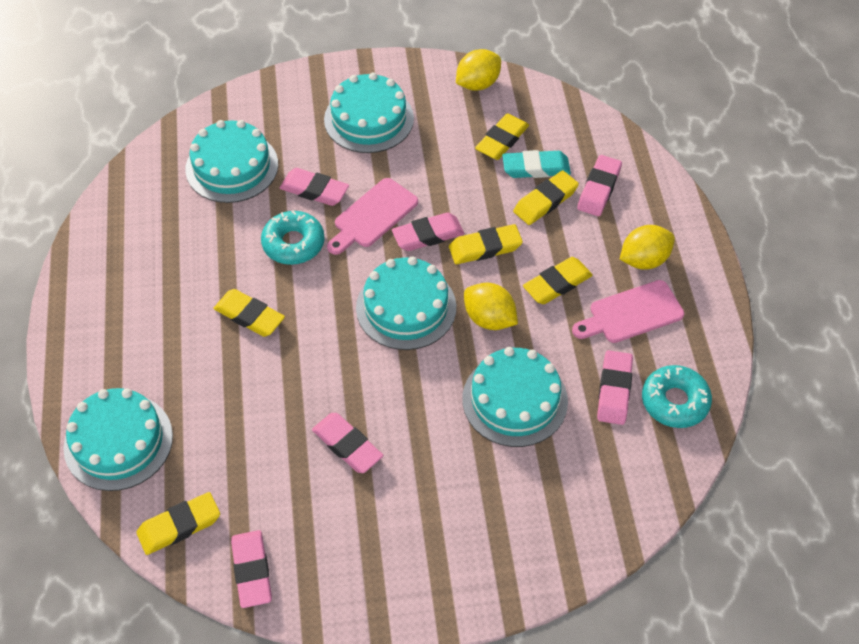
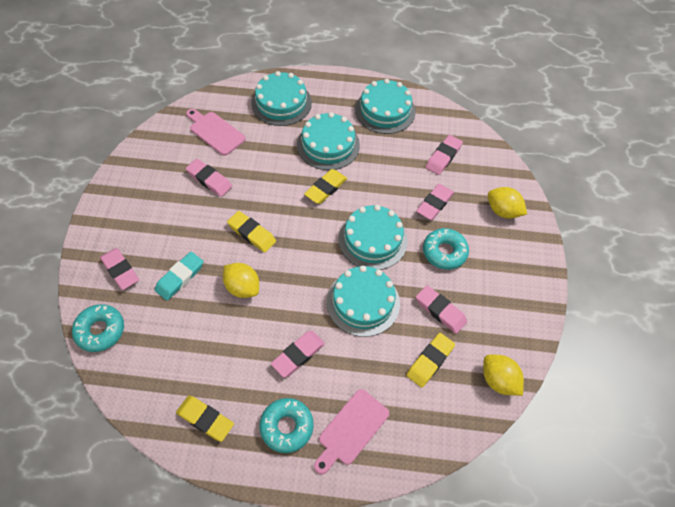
turquoise donut: 2 -> 3
yellow eraser: 6 -> 4

